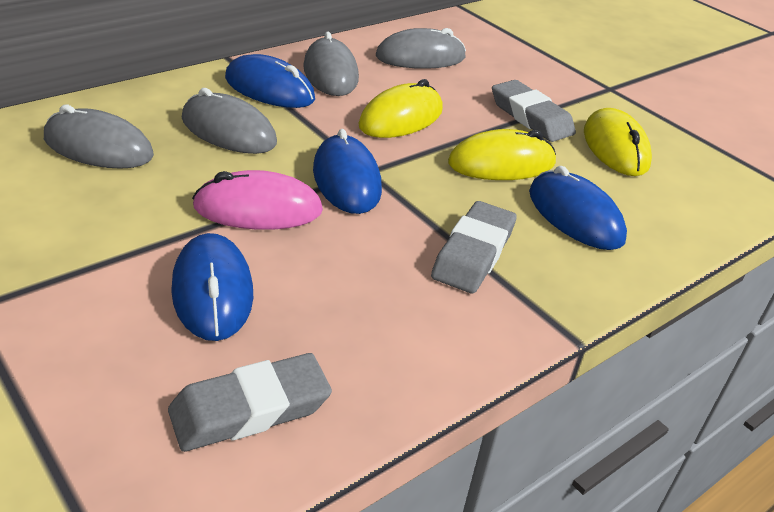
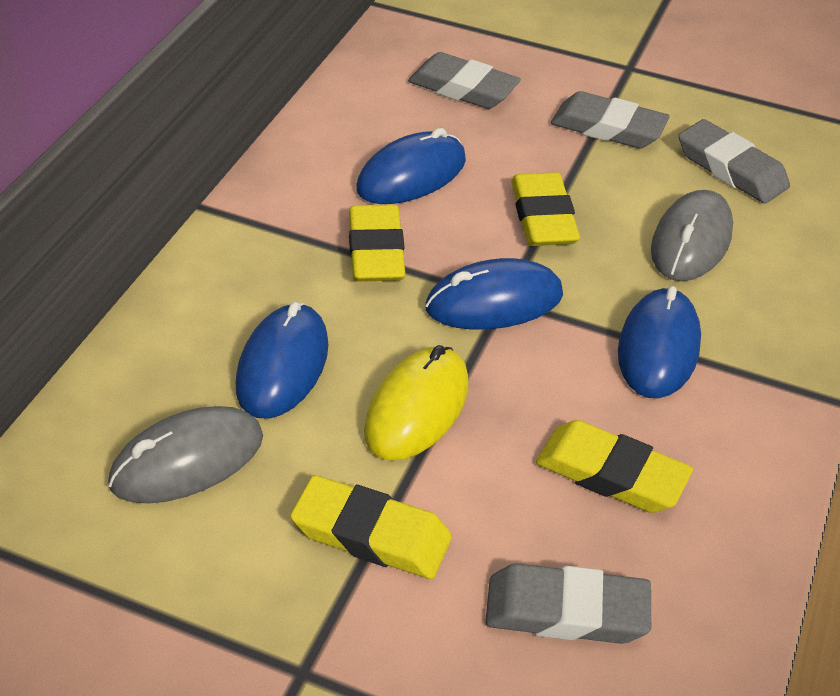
grey eraser: 3 -> 4
grey mouse: 4 -> 2
pink mouse: 1 -> 0
yellow eraser: 0 -> 4
yellow mouse: 3 -> 1

